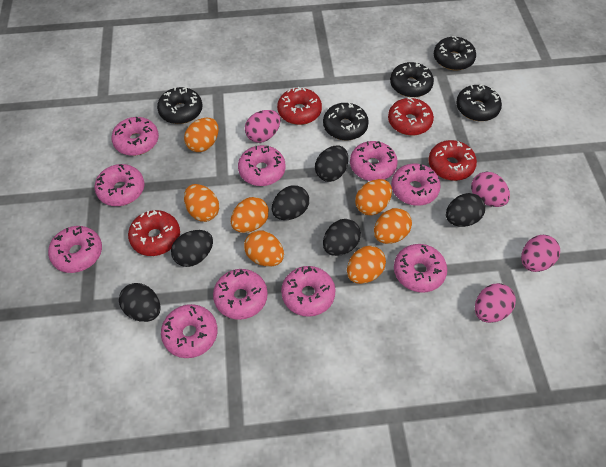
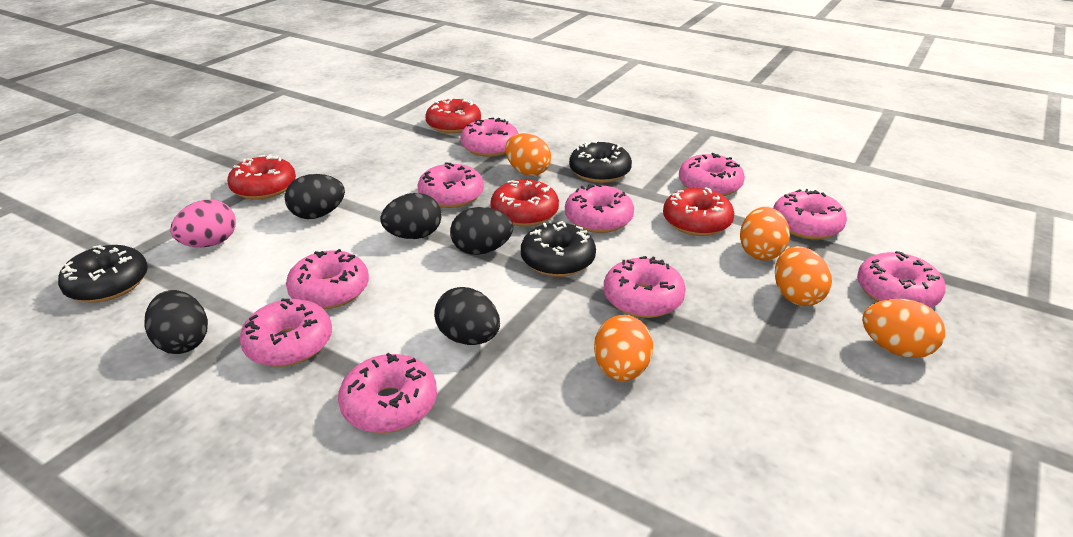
black donut: 5 -> 3
black egg: 6 -> 5
orange egg: 7 -> 5
pink egg: 4 -> 1

